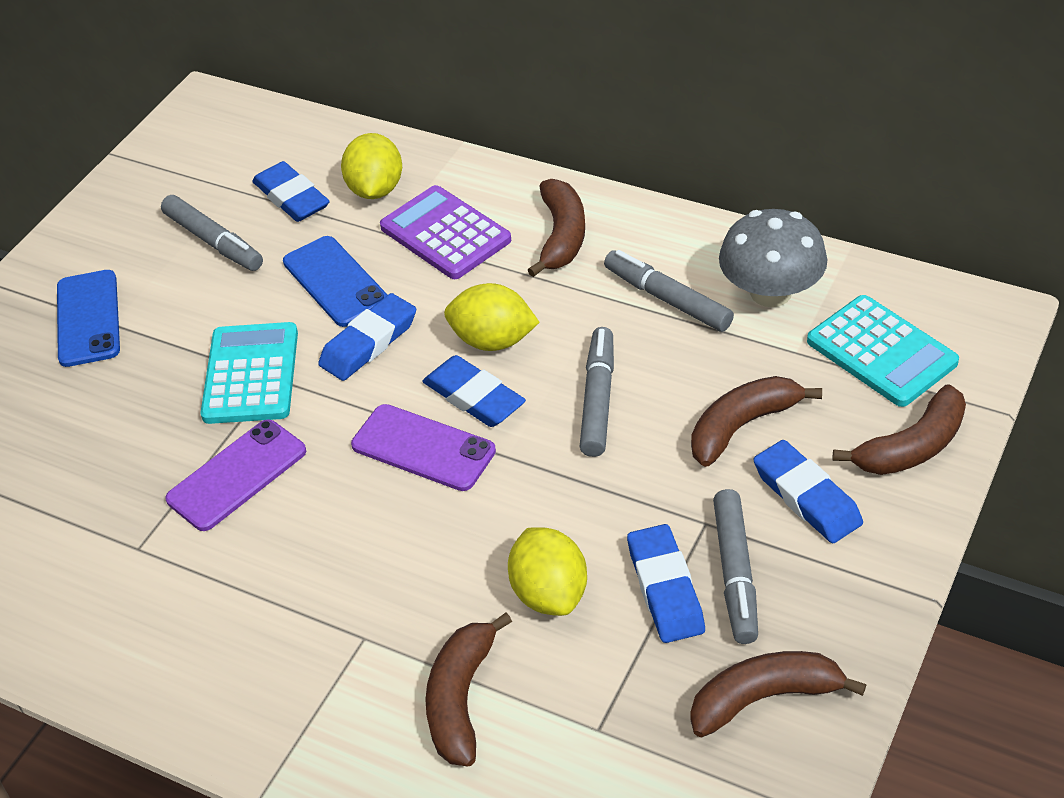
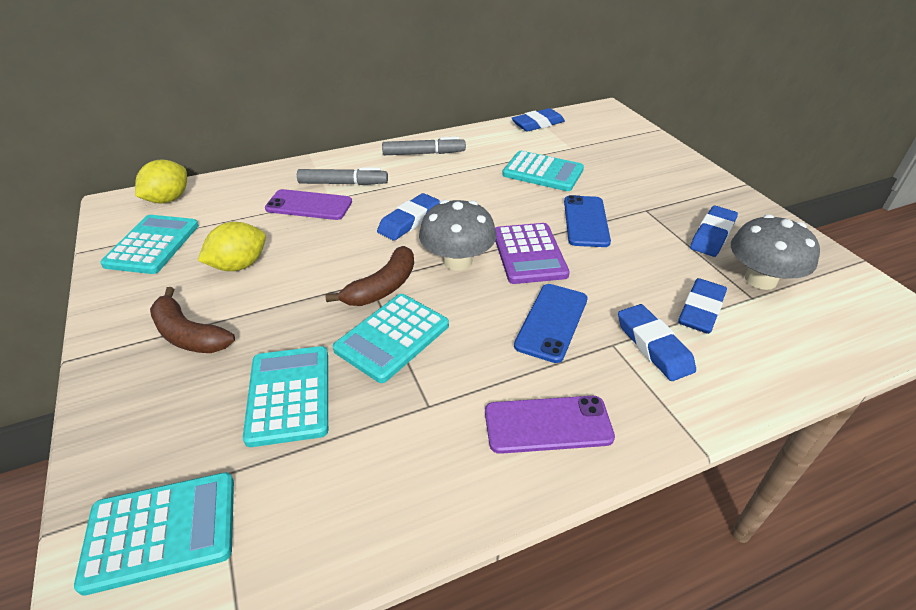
brown banana: 5 -> 2
grey marker: 4 -> 2
grey mushroom: 1 -> 2
turquoise calculator: 2 -> 5
yellow lemon: 3 -> 2

